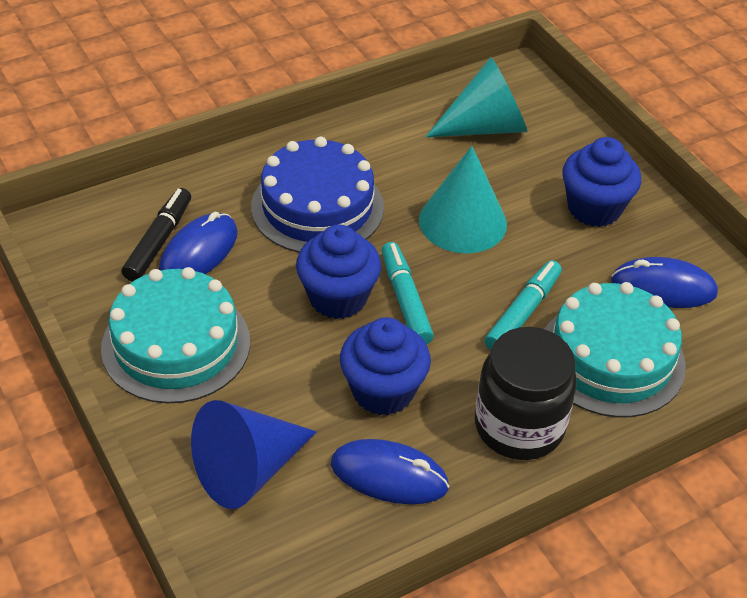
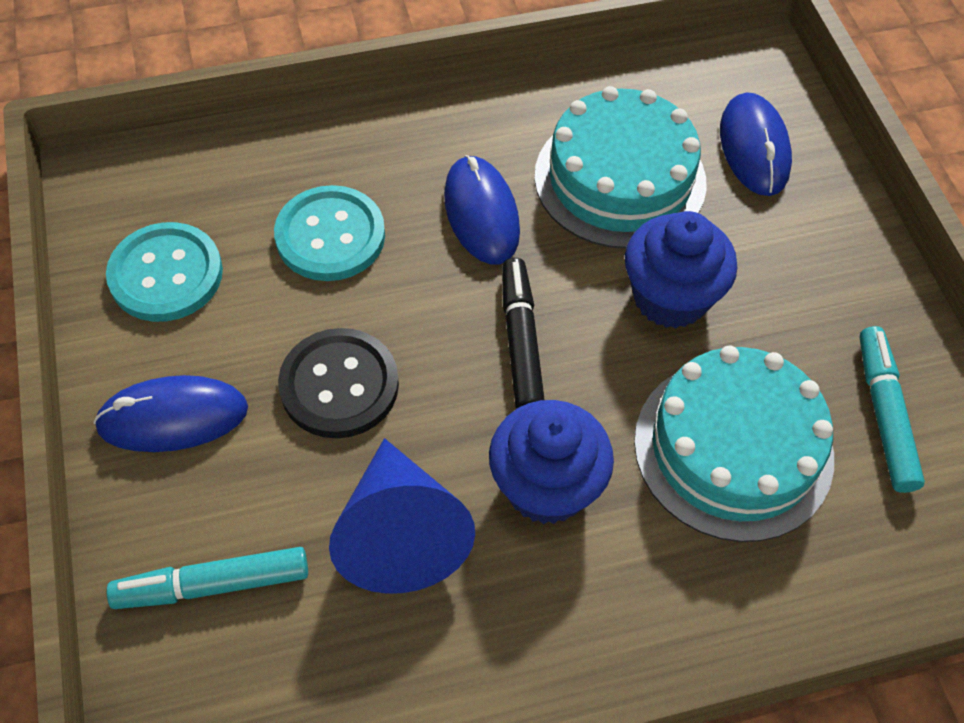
black button: 0 -> 1
black jar: 1 -> 0
blue cake: 1 -> 0
blue cupcake: 3 -> 2
turquoise button: 0 -> 2
turquoise cone: 2 -> 0

